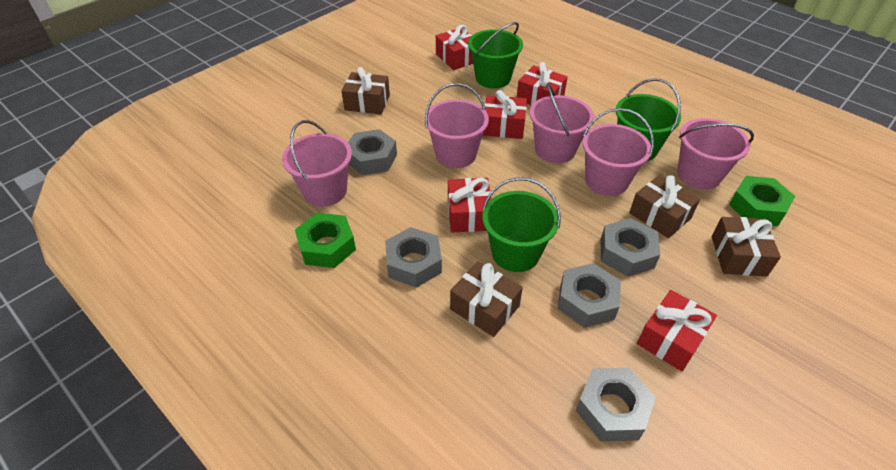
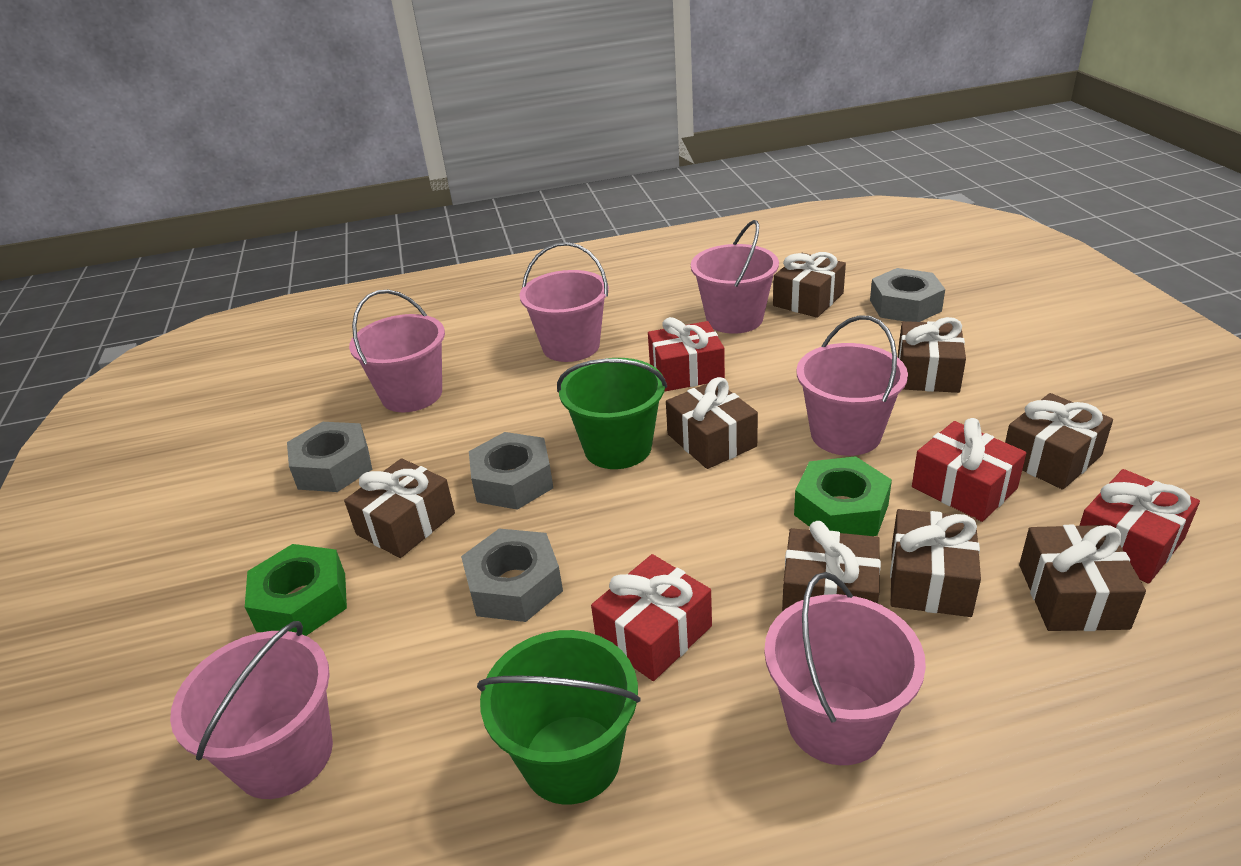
brown gift: 4 -> 8
green bucket: 3 -> 2
grey nut: 5 -> 4
pink bucket: 5 -> 6
red gift: 5 -> 4

